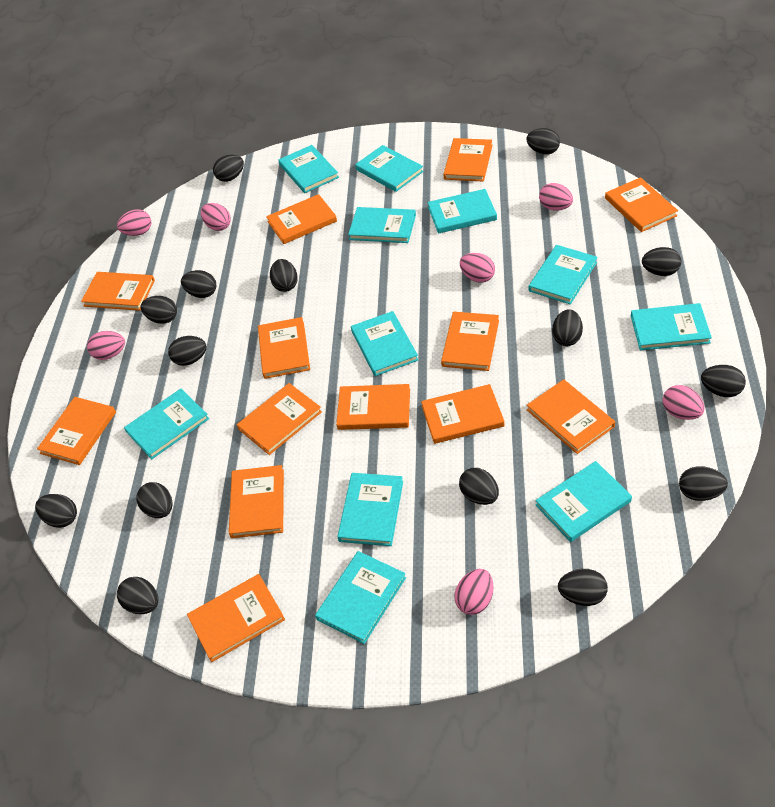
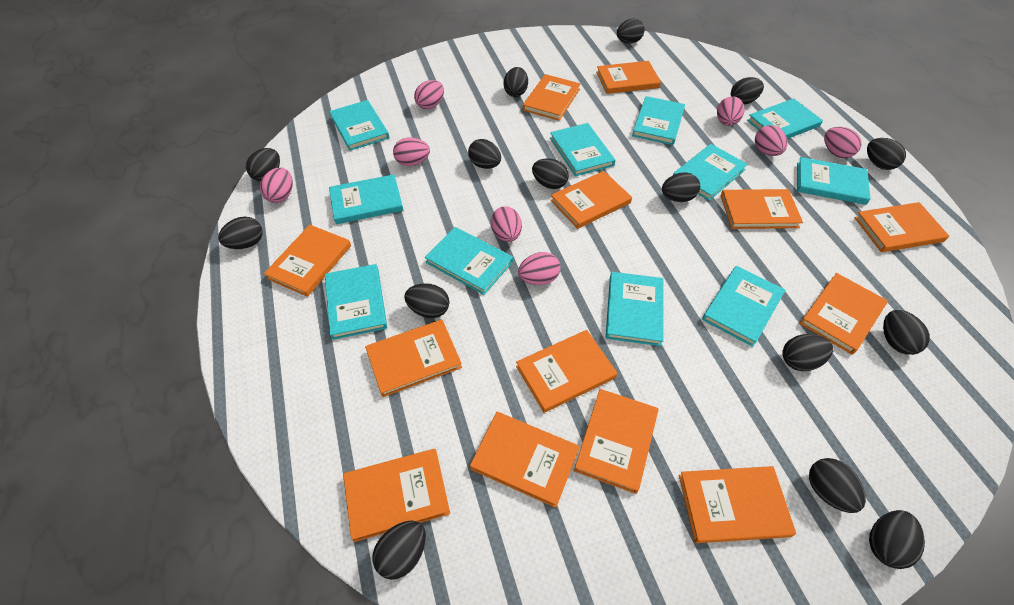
pink egg: 7 -> 8

